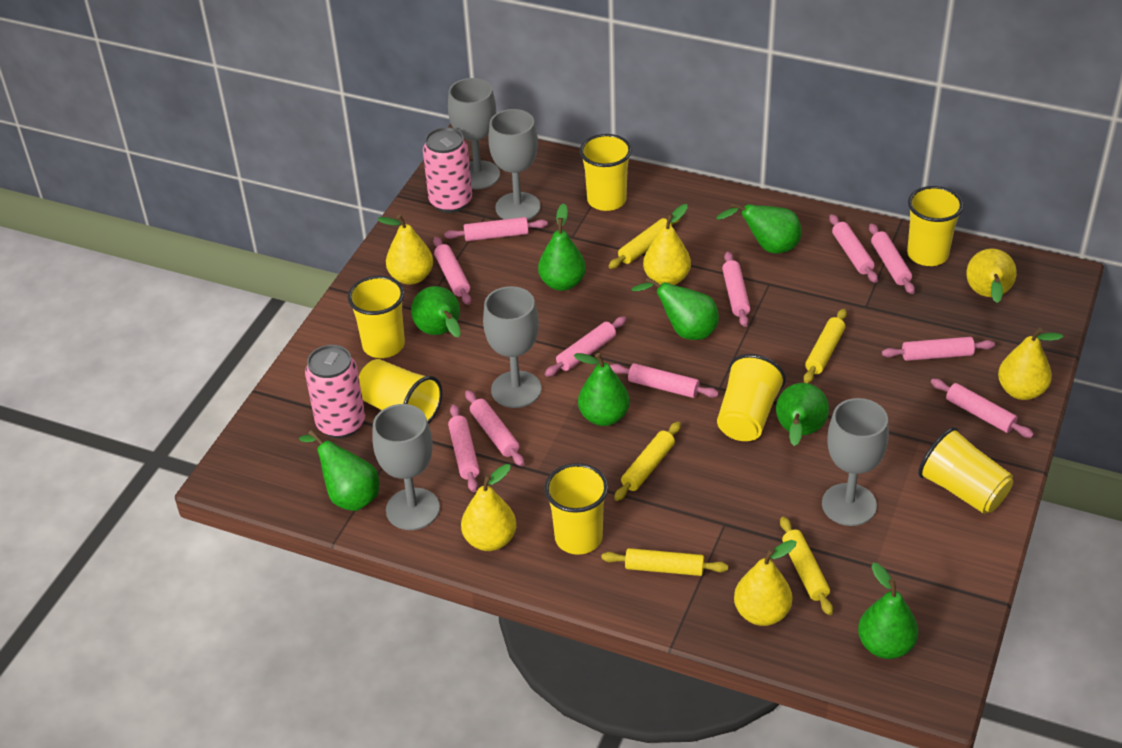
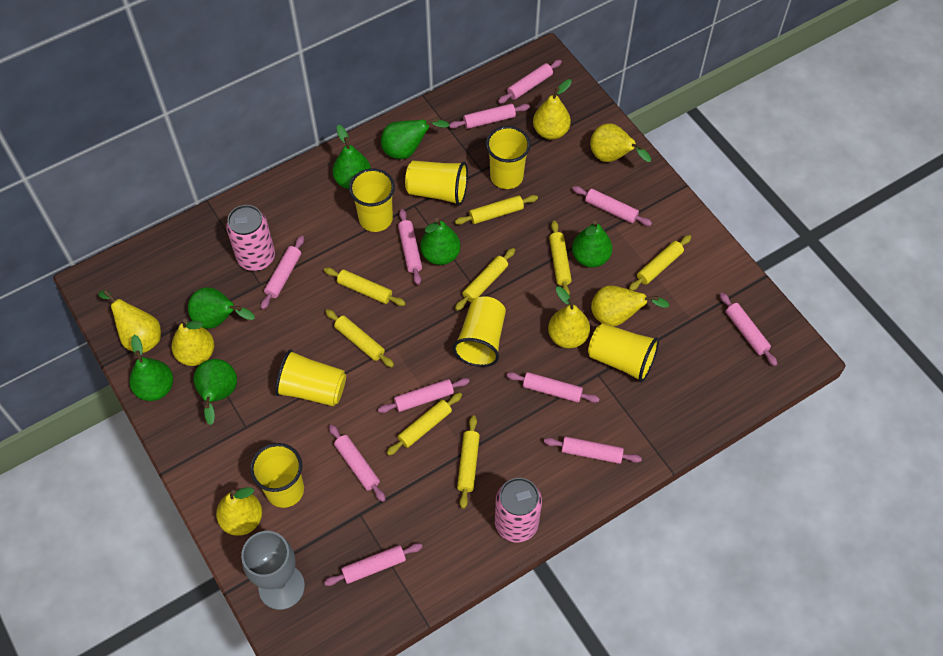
green pear: 8 -> 7
grey goblet: 5 -> 1
yellow pear: 6 -> 7
yellow rolling pin: 5 -> 8

